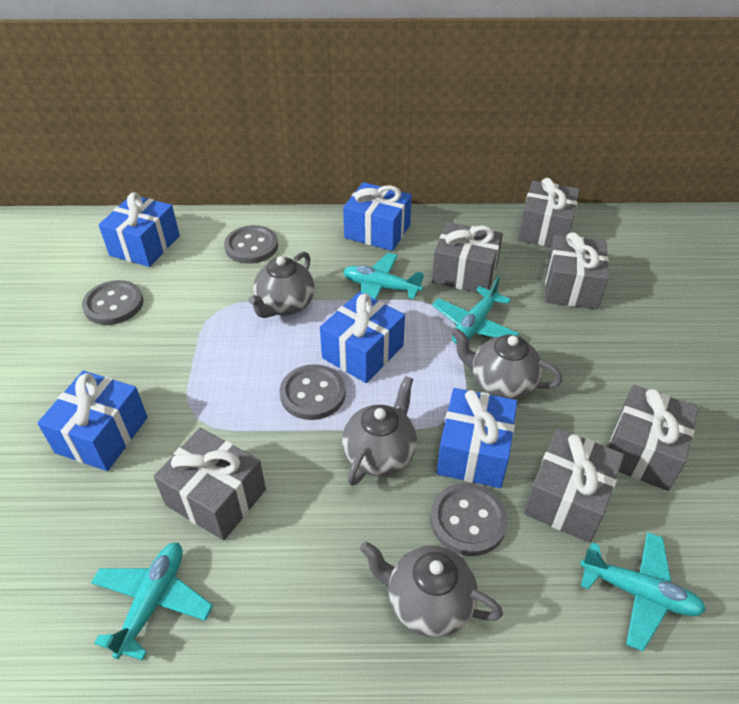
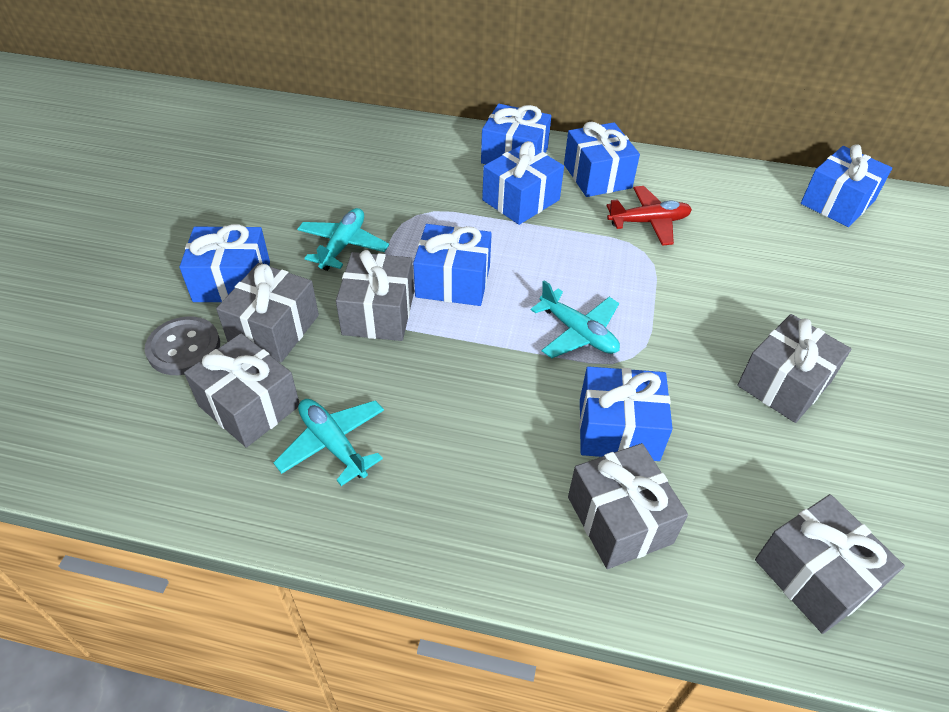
blue gift: 5 -> 7
grey button: 4 -> 1
grey teapot: 4 -> 0
red plane: 0 -> 1
turquoise plane: 4 -> 3

